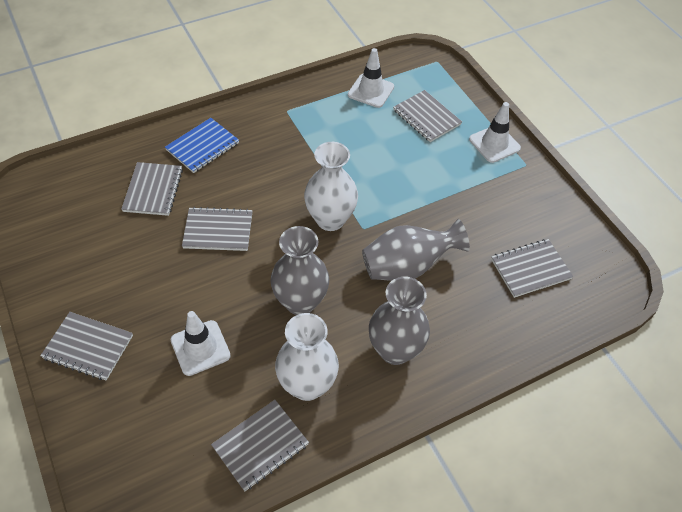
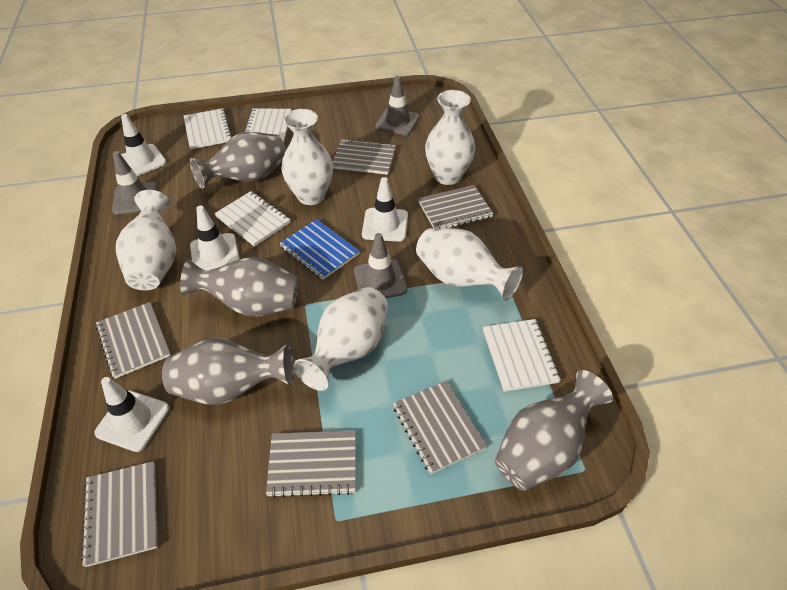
grey traffic cone: 0 -> 3
grey vase: 3 -> 4
white notebook: 0 -> 4
white traffic cone: 3 -> 4
white vase: 2 -> 5

